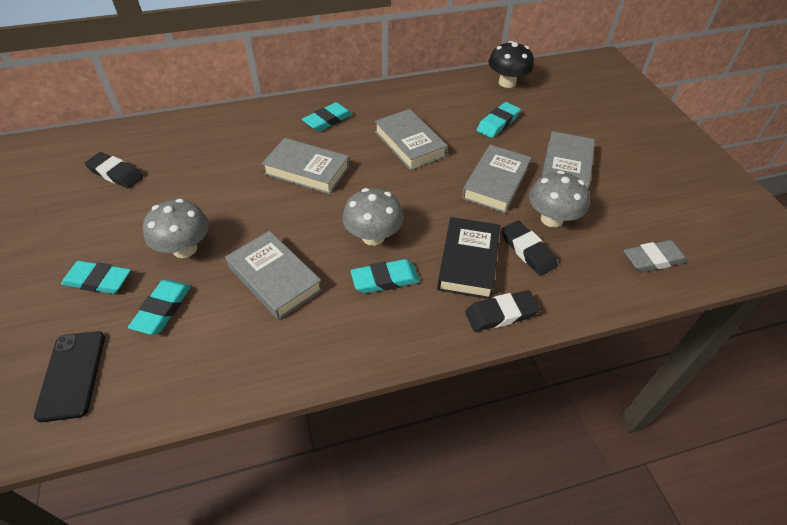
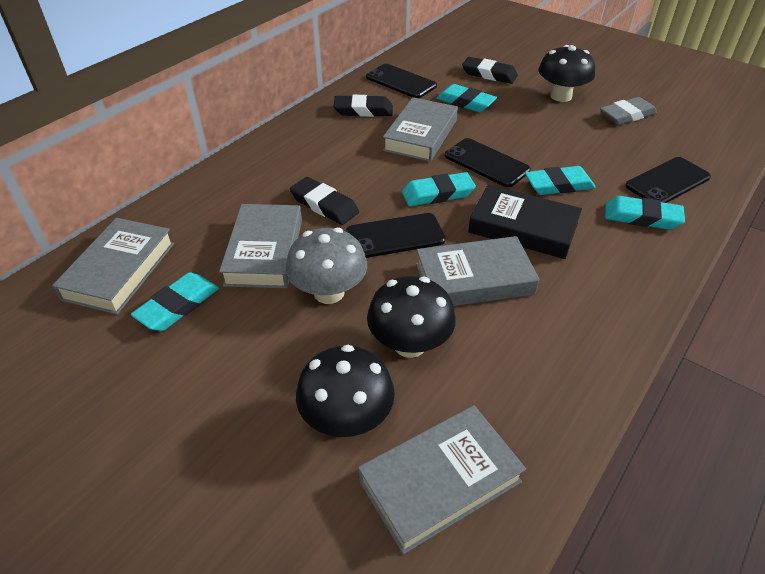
black mushroom: 1 -> 3
black phone: 1 -> 4
grey mushroom: 3 -> 1

